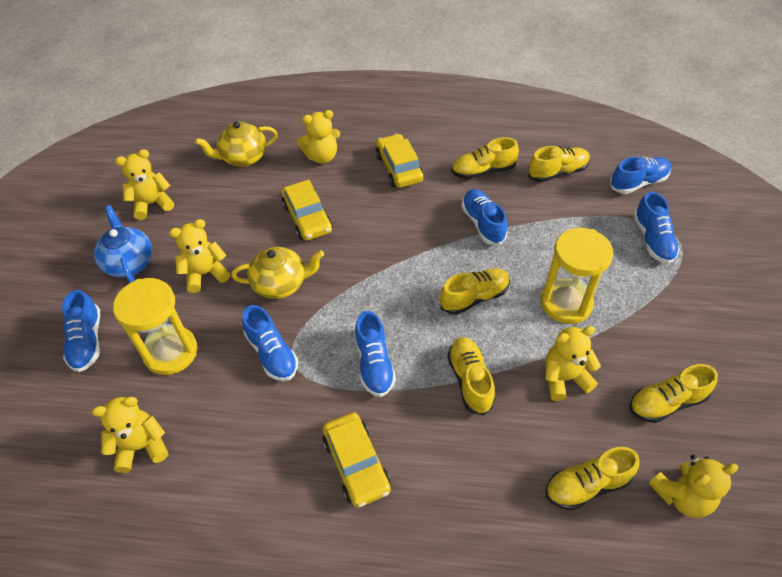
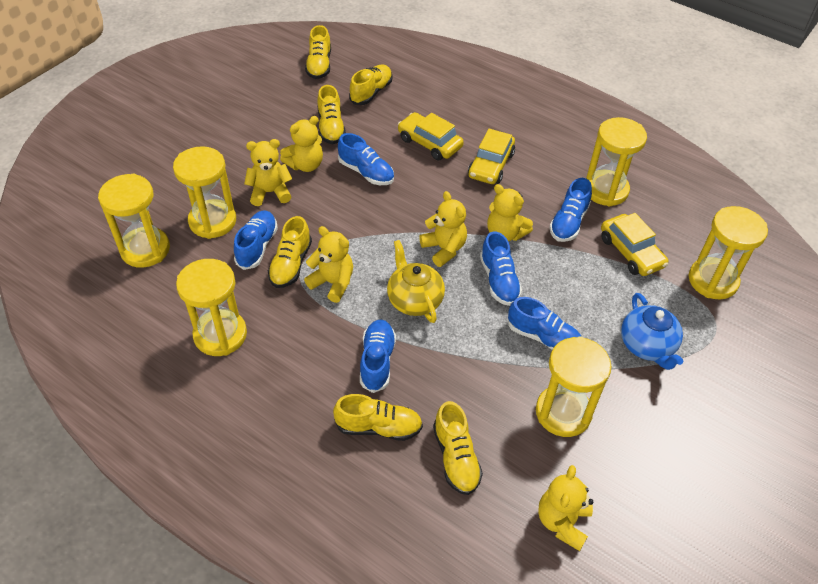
yellow hourglass: 2 -> 6
yellow teapot: 2 -> 1

